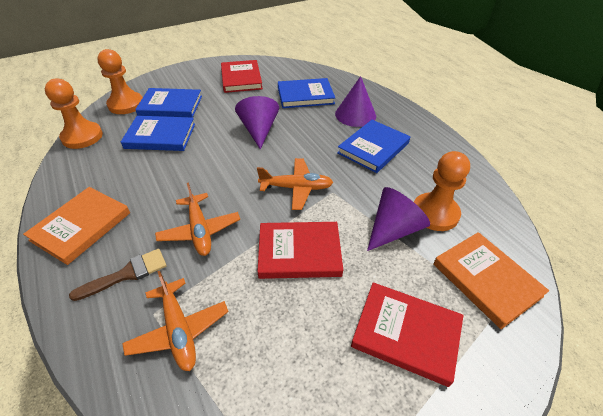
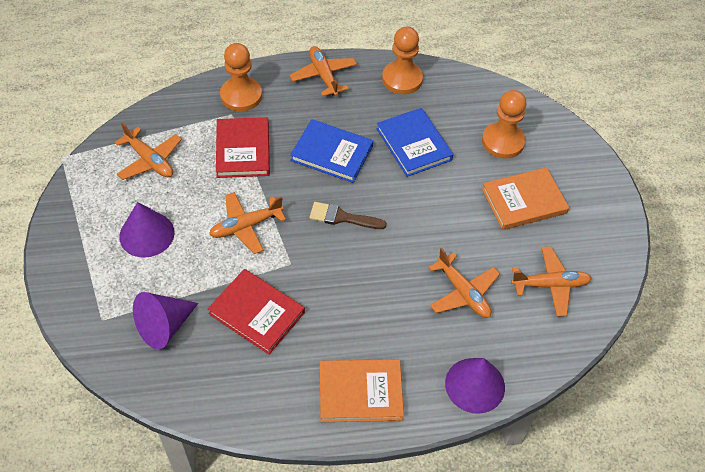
blue book: 4 -> 2
orange plane: 3 -> 5
red book: 3 -> 2

